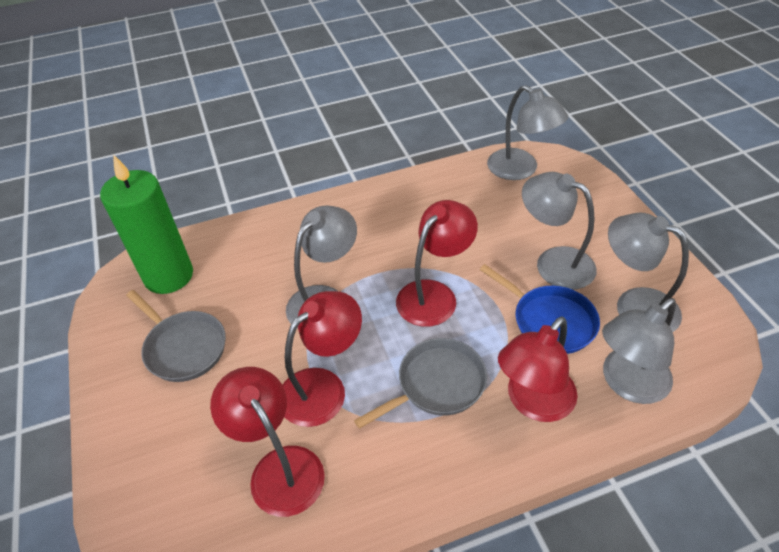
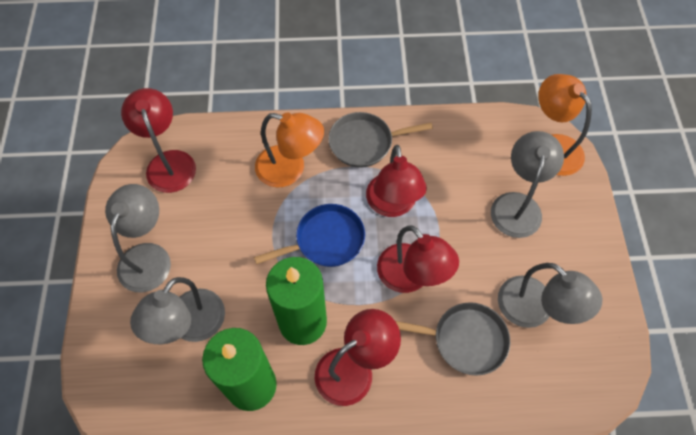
green candle: 1 -> 2
grey lamp: 5 -> 4
orange lamp: 0 -> 2

